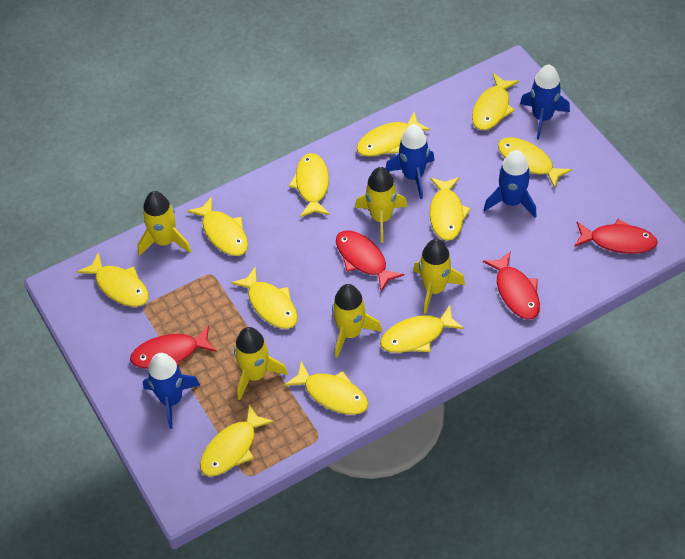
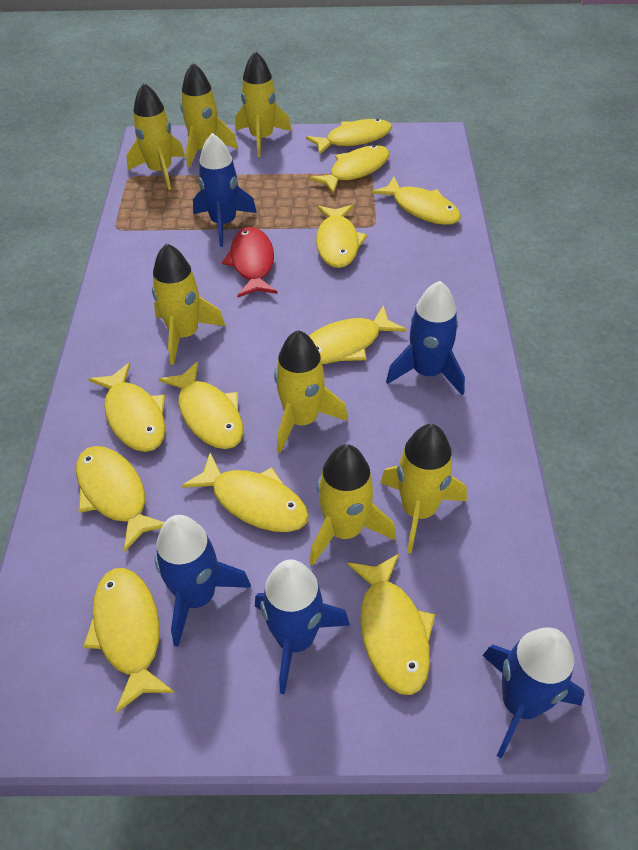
blue rocket: 4 -> 5
red fish: 4 -> 1
yellow rocket: 5 -> 7

